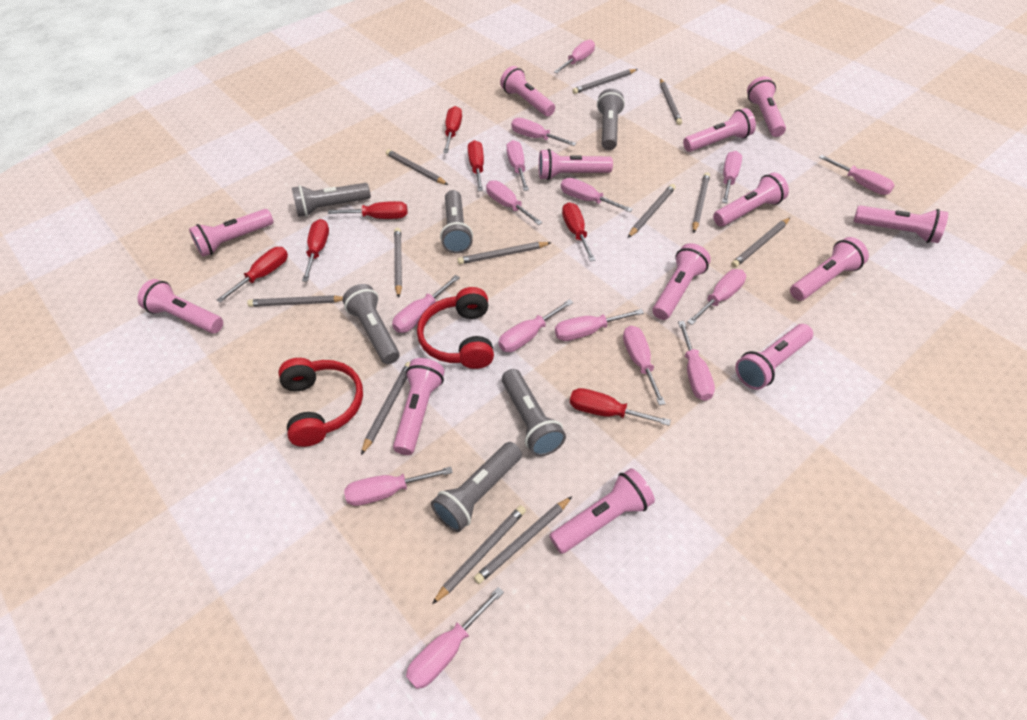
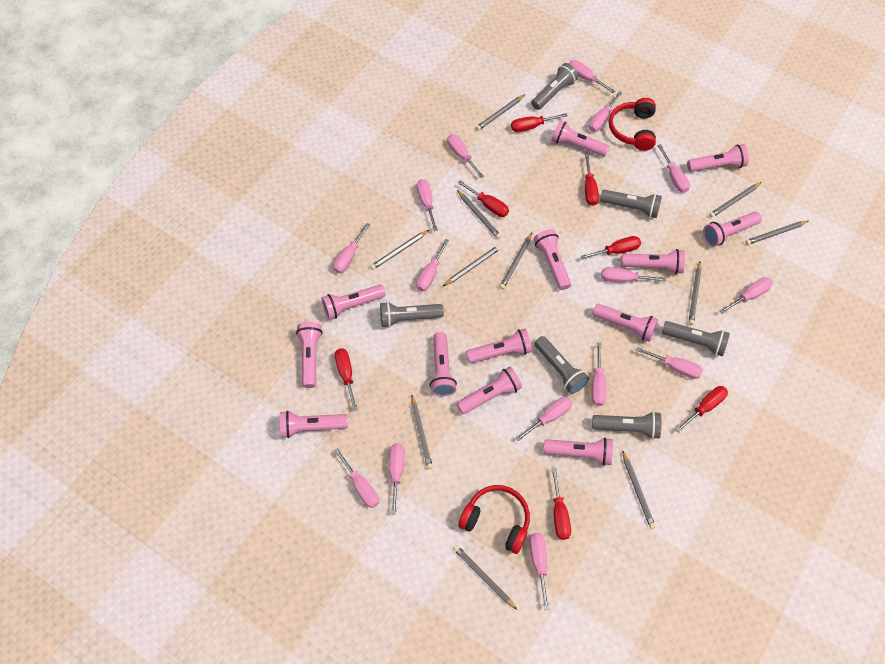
grey pencil: 12 -> 11

